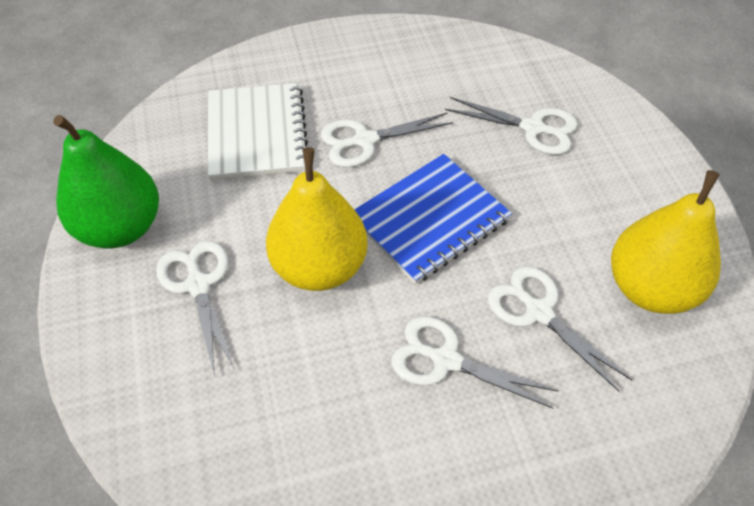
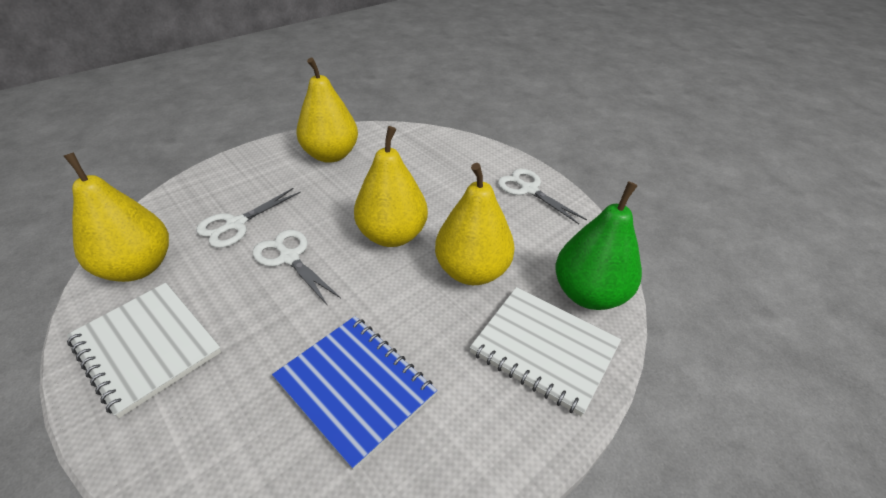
white notebook: 1 -> 2
white scissors: 5 -> 3
yellow pear: 2 -> 4

